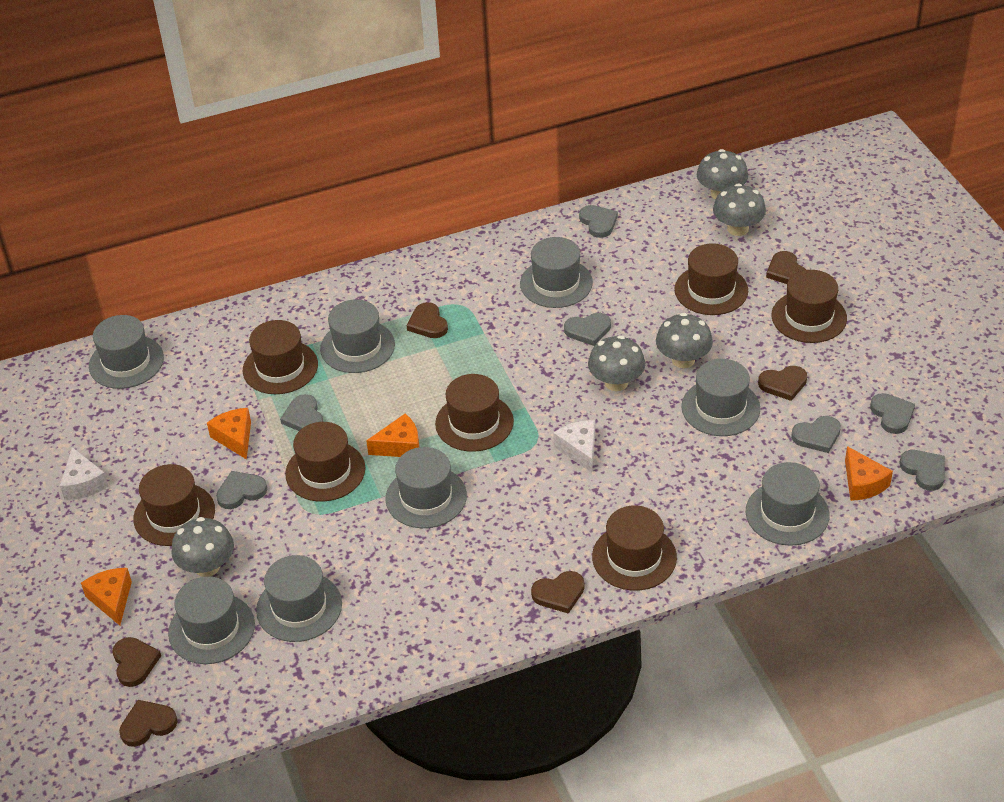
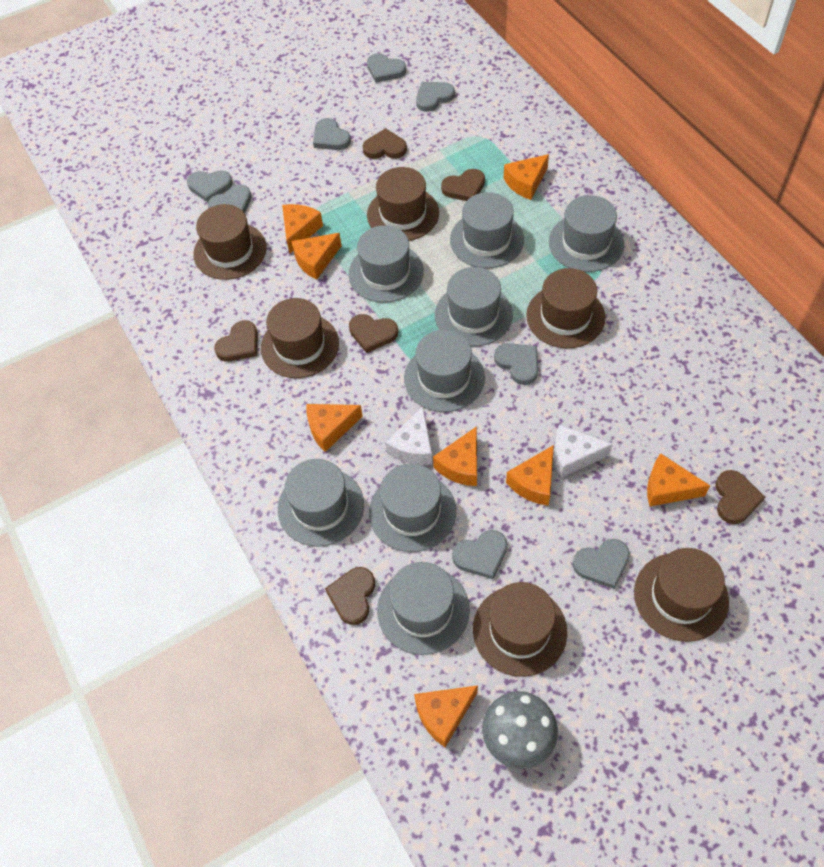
brown hat: 7 -> 6
grey heart: 7 -> 8
grey mushroom: 5 -> 1
orange cheese: 4 -> 8

